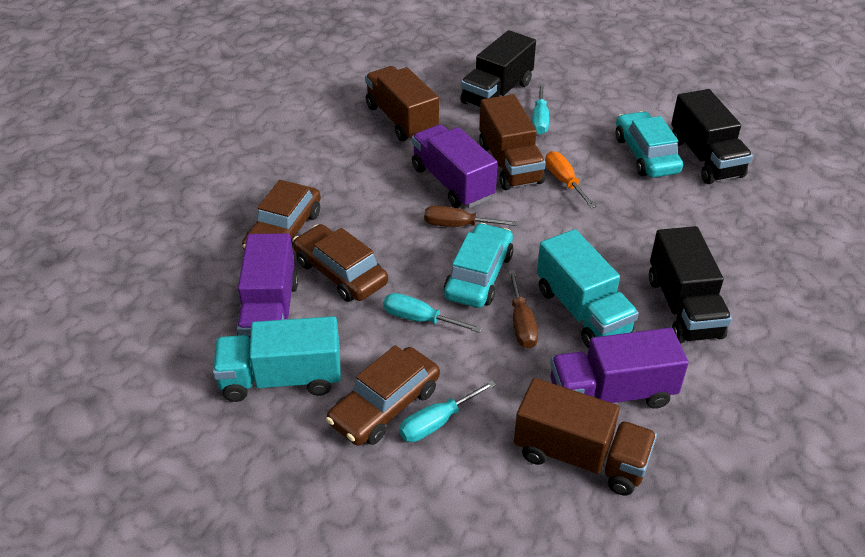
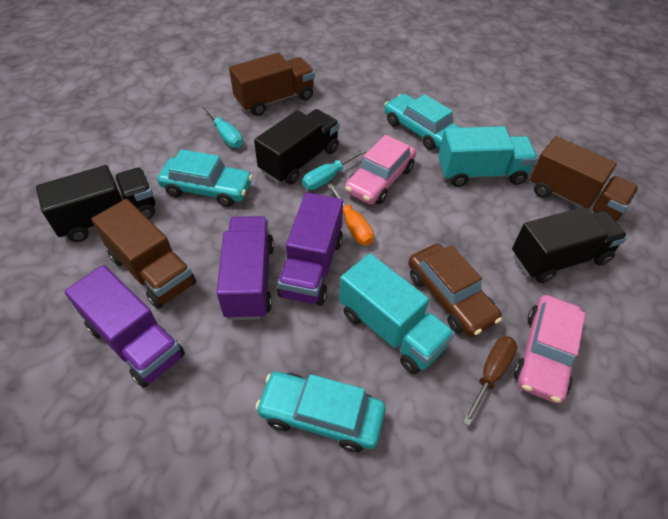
brown car: 3 -> 1
brown screwdriver: 2 -> 1
pink car: 0 -> 2
turquoise car: 2 -> 3
turquoise screwdriver: 3 -> 2

